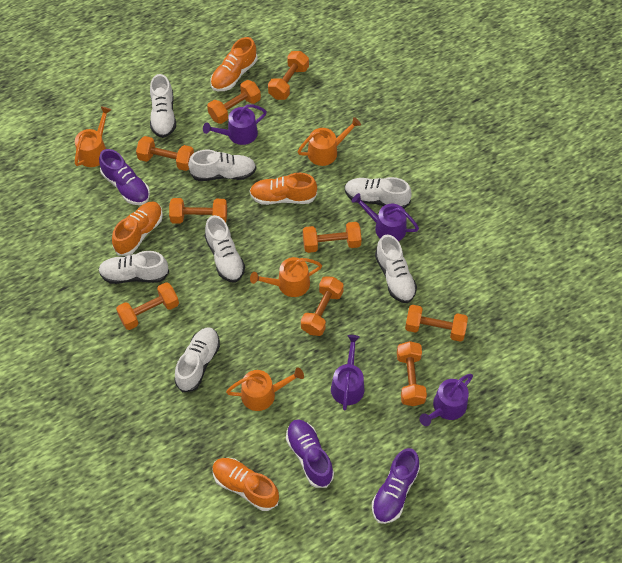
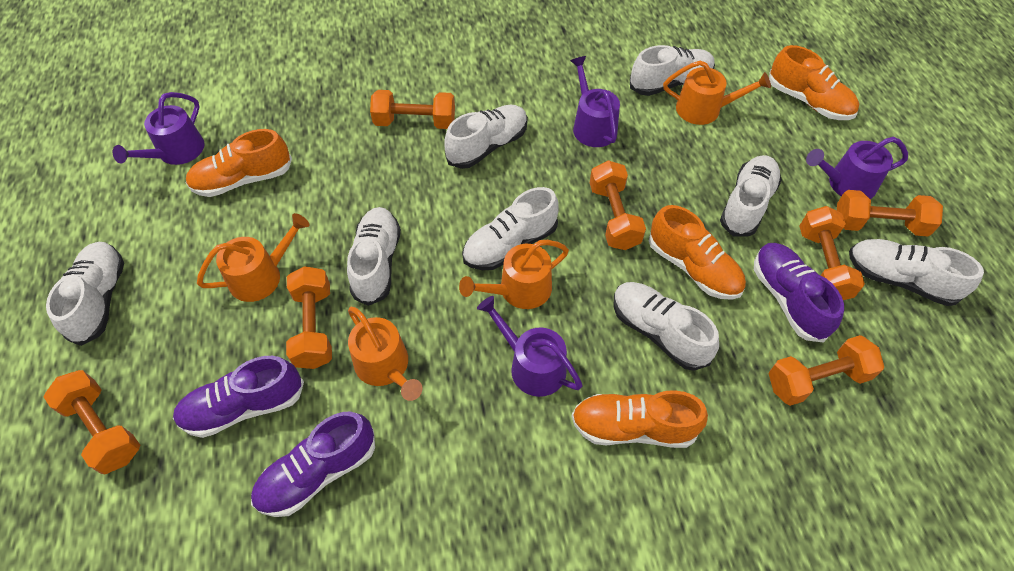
orange dumbbell: 9 -> 7
white shoe: 7 -> 8

